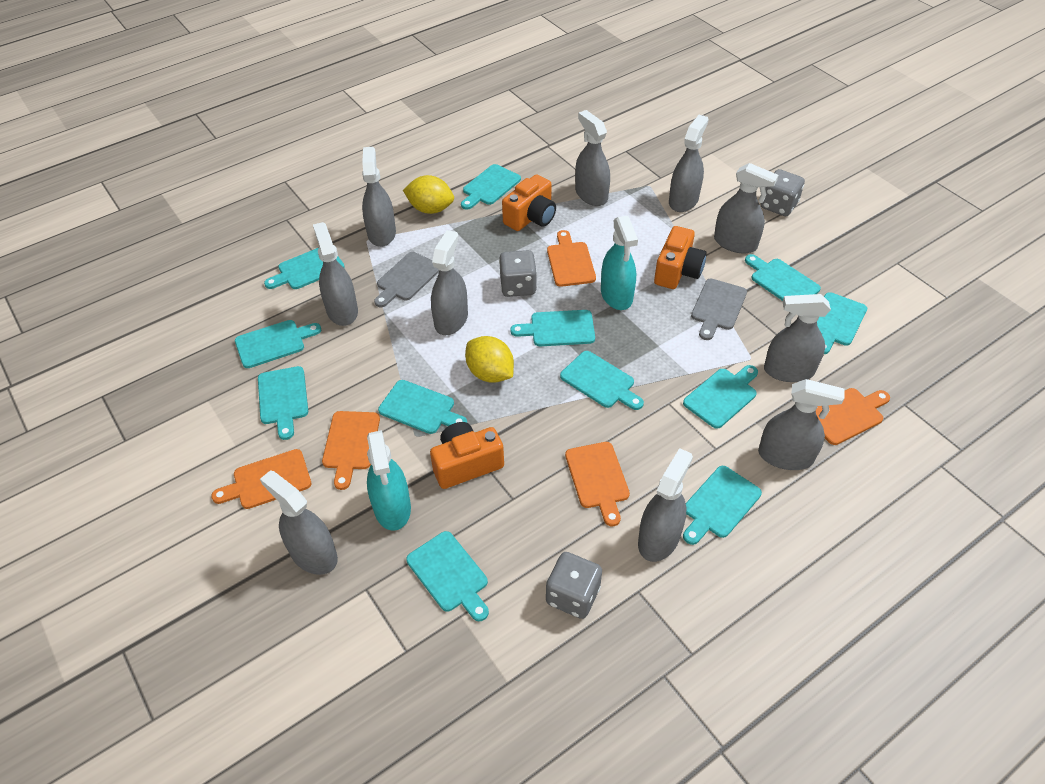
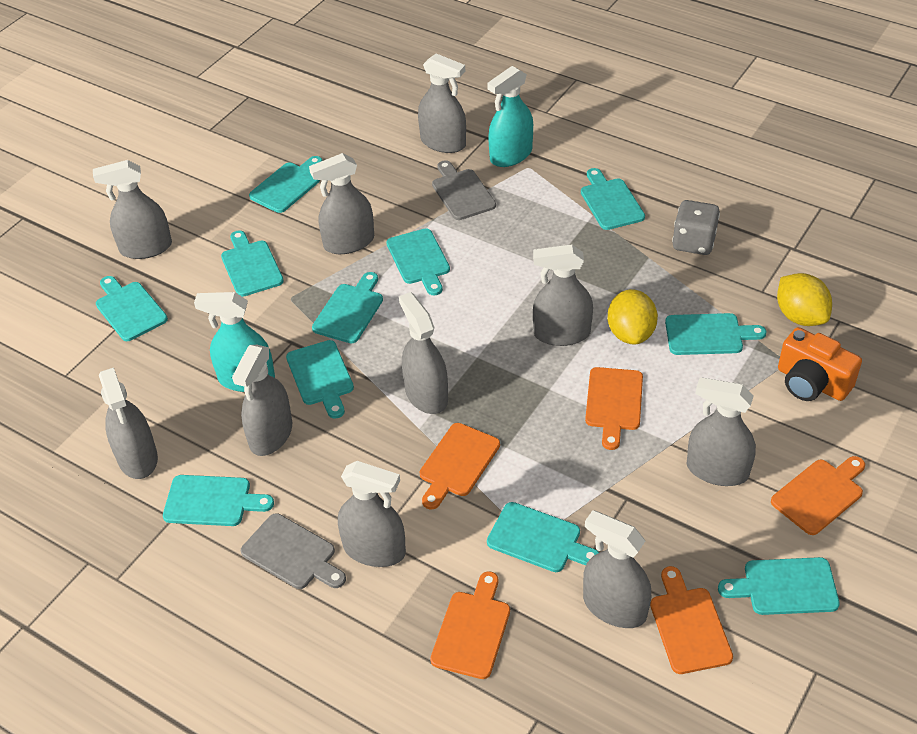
grey dice: 3 -> 1
orange camera: 3 -> 1
turquoise cutting board: 12 -> 11

